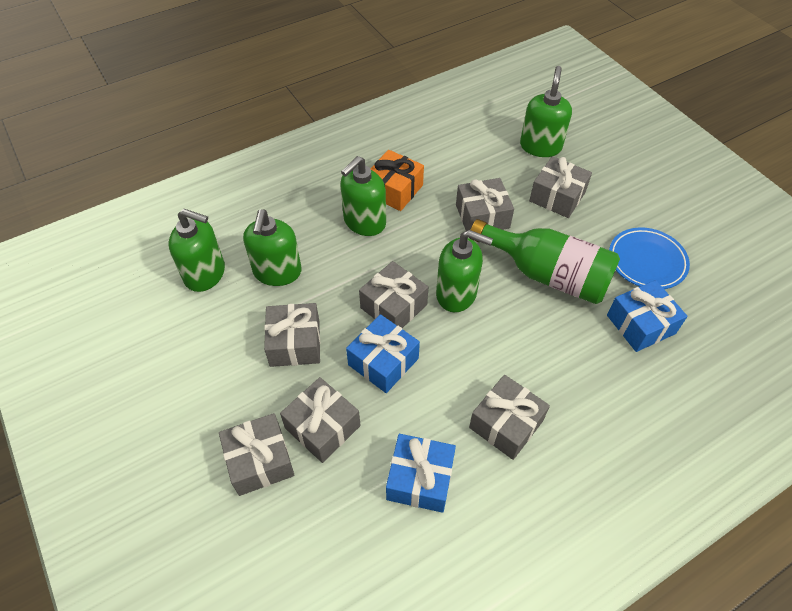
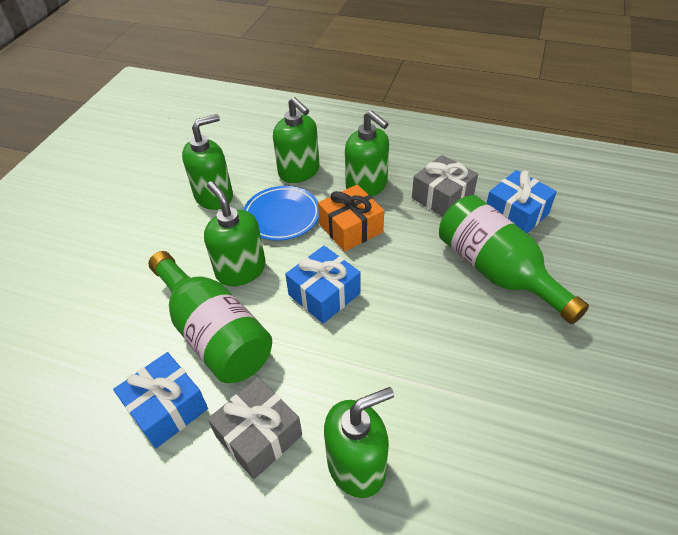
green bottle: 1 -> 2
grey gift: 7 -> 2

